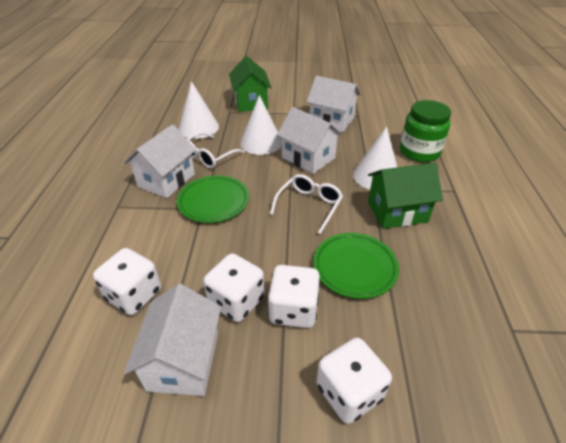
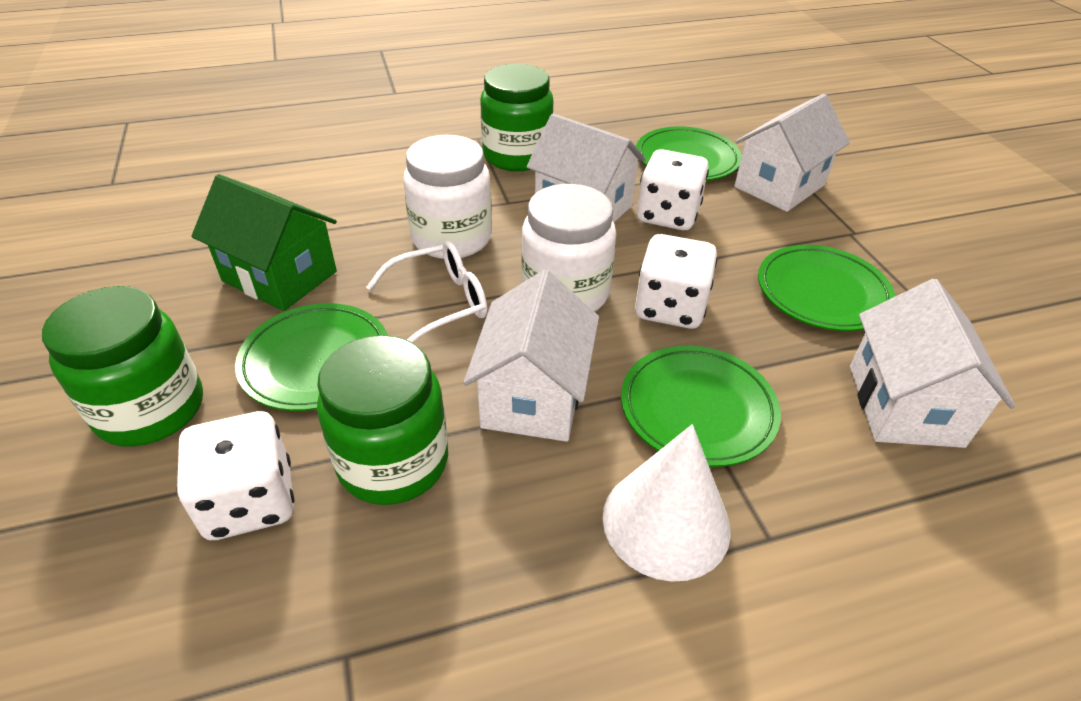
green house: 2 -> 1
green jar: 1 -> 3
green plate: 2 -> 4
white cone: 3 -> 1
white dice: 4 -> 3
white glasses: 2 -> 1
white jar: 0 -> 2

